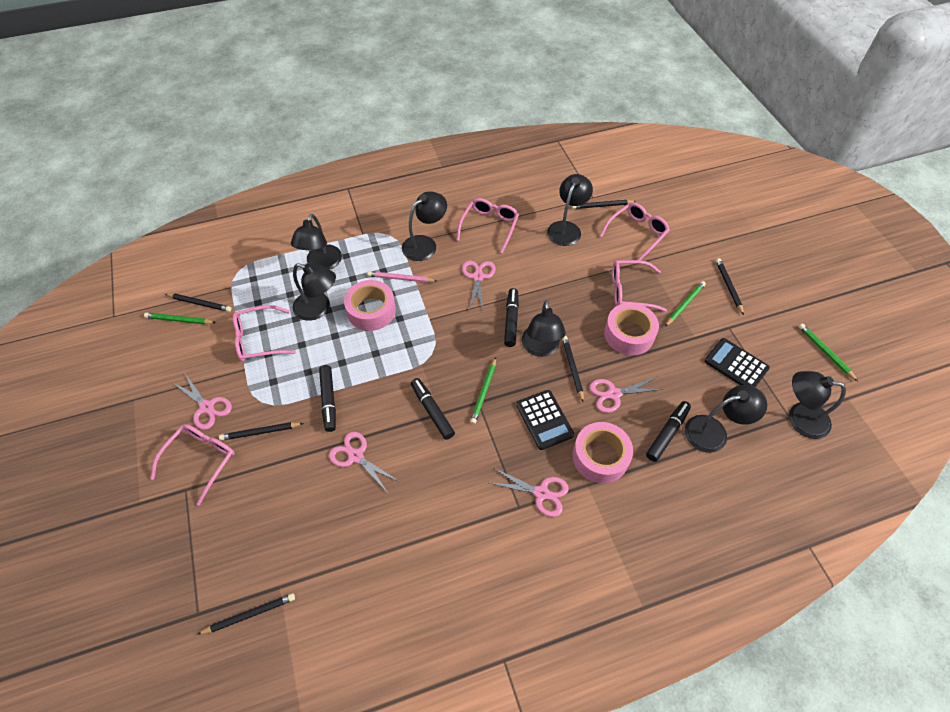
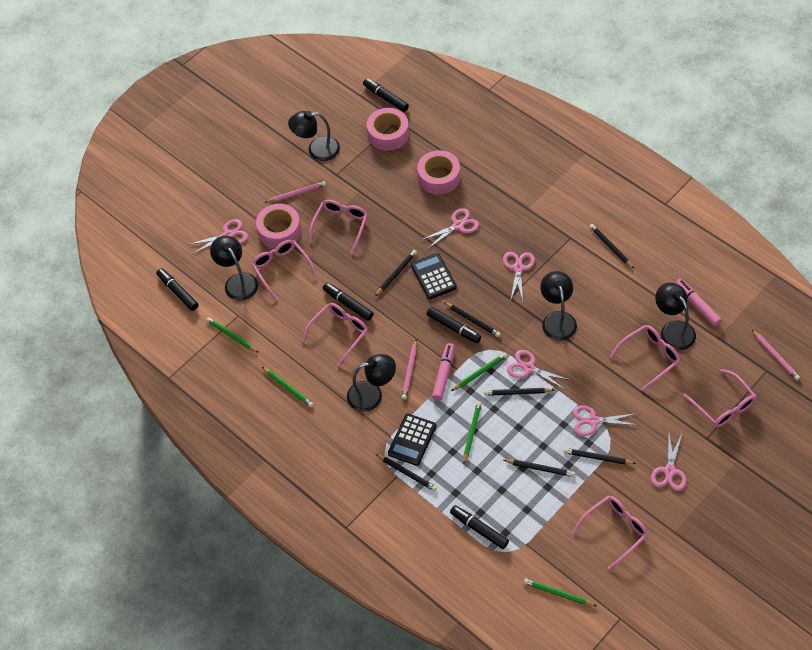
black lamp: 7 -> 5
black marker: 4 -> 5
black pencil: 6 -> 7
green pencil: 4 -> 5
pink glasses: 5 -> 6
pink marker: 0 -> 2
pink pencil: 1 -> 3
pink scissors: 5 -> 6

